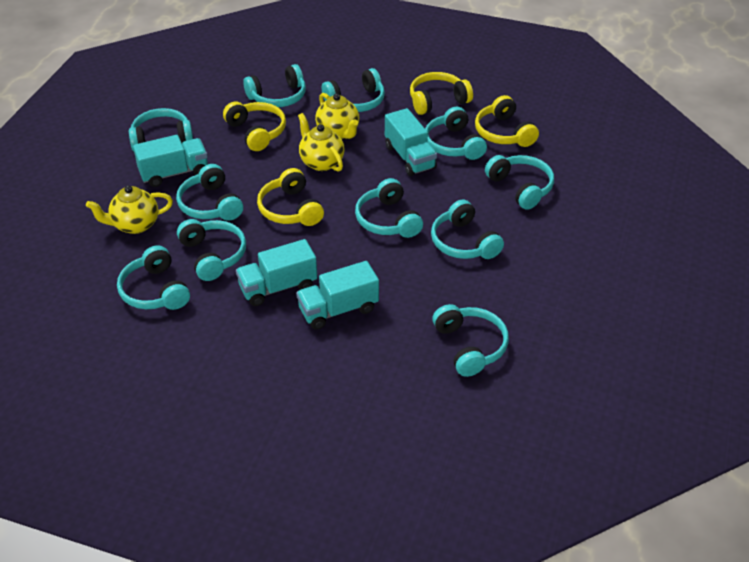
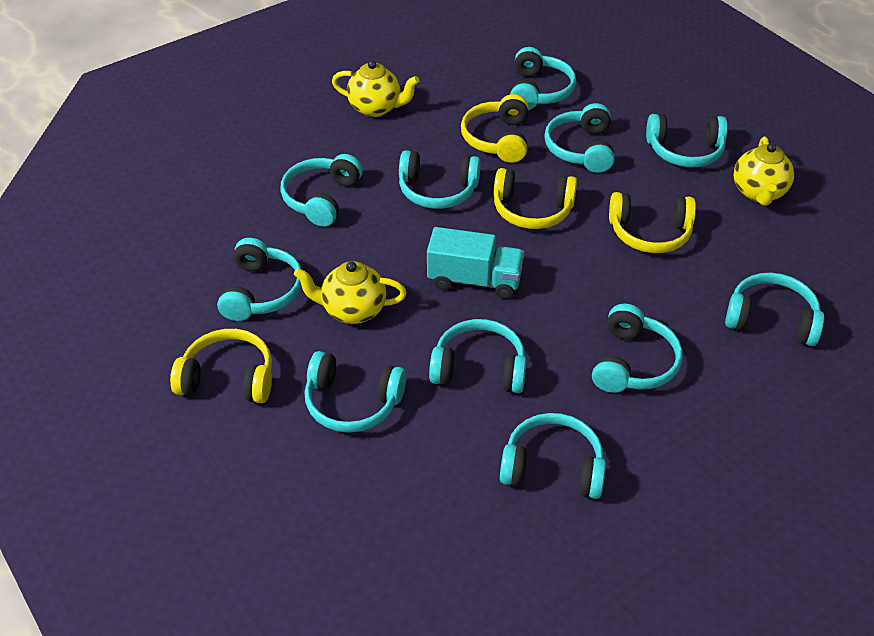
turquoise truck: 4 -> 1

